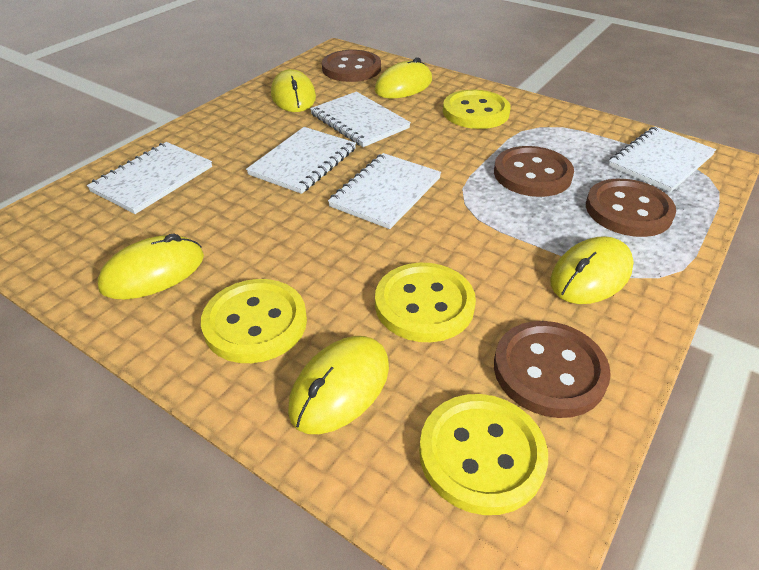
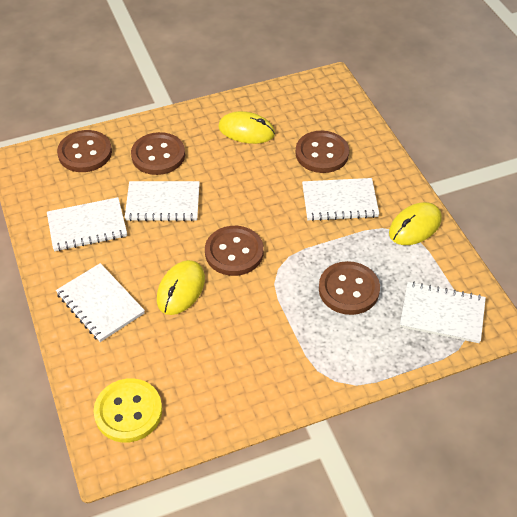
brown button: 4 -> 5
yellow button: 4 -> 1
yellow mouse: 5 -> 3

